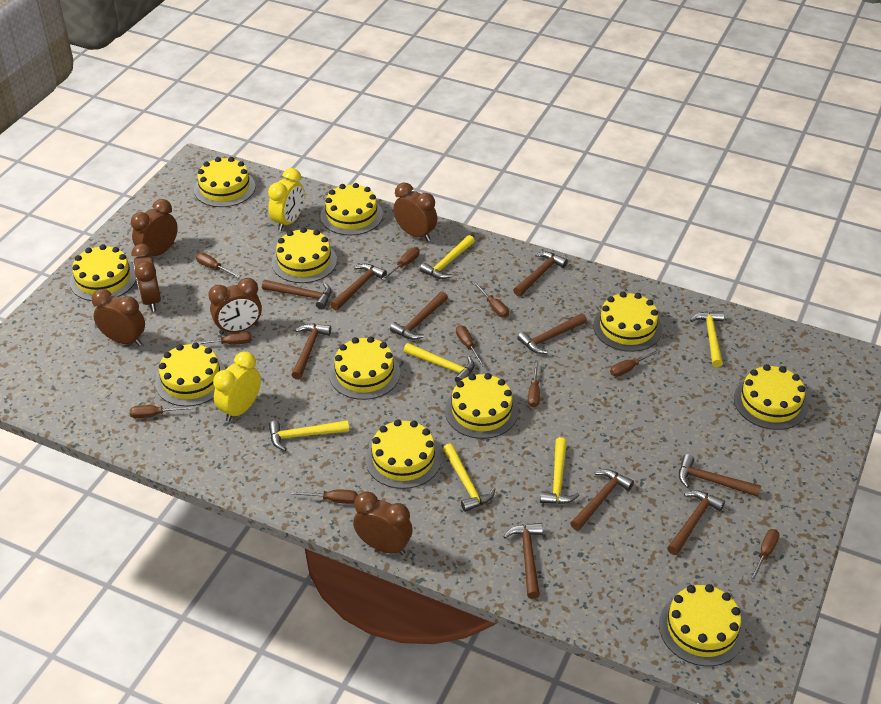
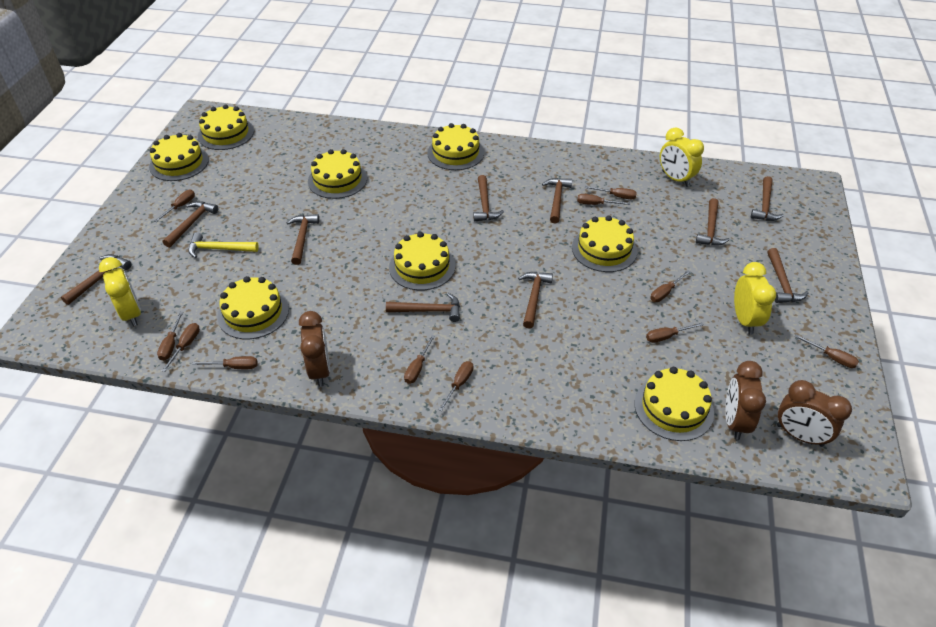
brown clock: 6 -> 3
brown screwdriver: 10 -> 11
yellow cake: 11 -> 8
yellow clock: 2 -> 3
yellow hammer: 6 -> 1

